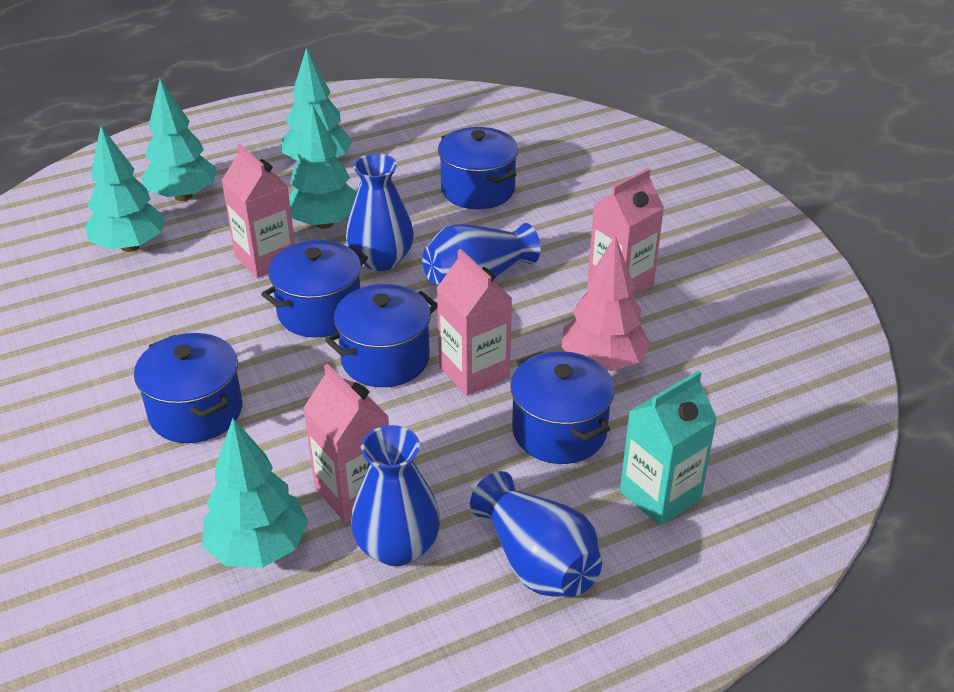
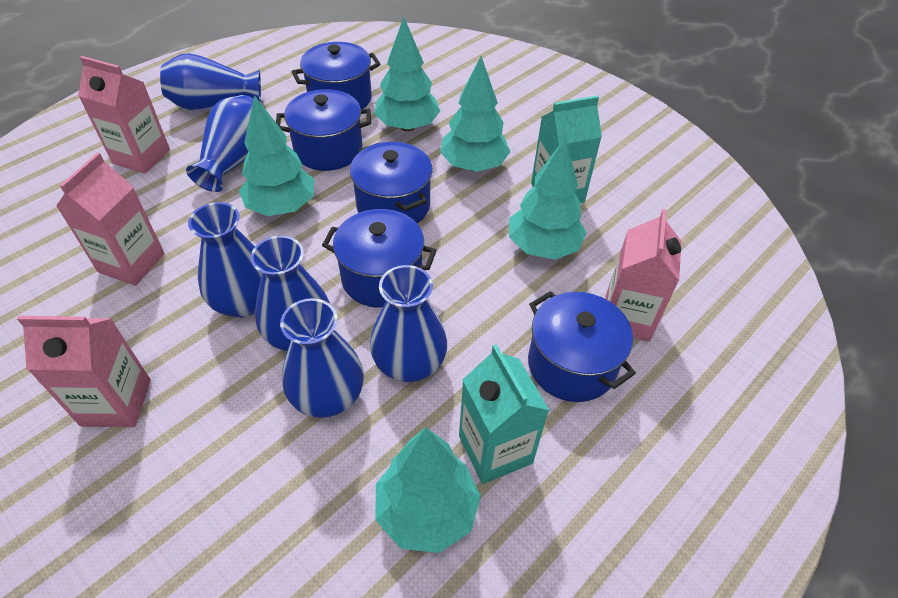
blue vase: 4 -> 6
pink tree: 1 -> 0
turquoise carton: 1 -> 2

